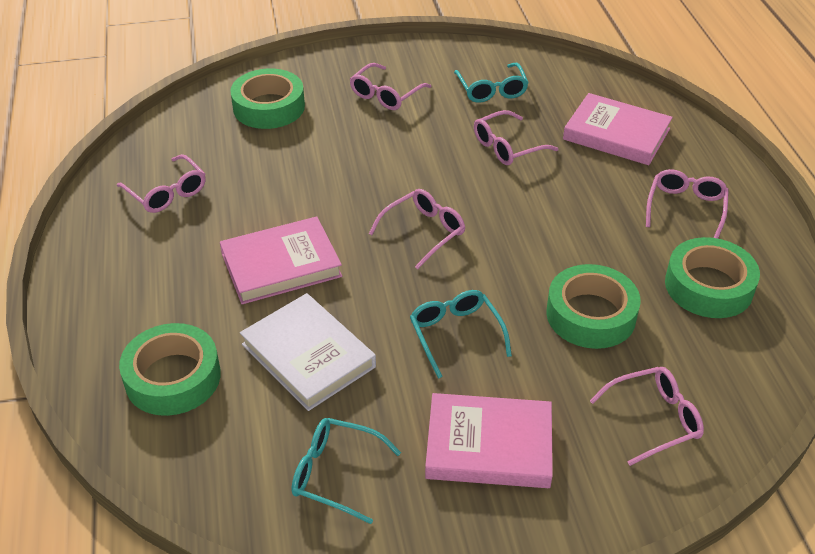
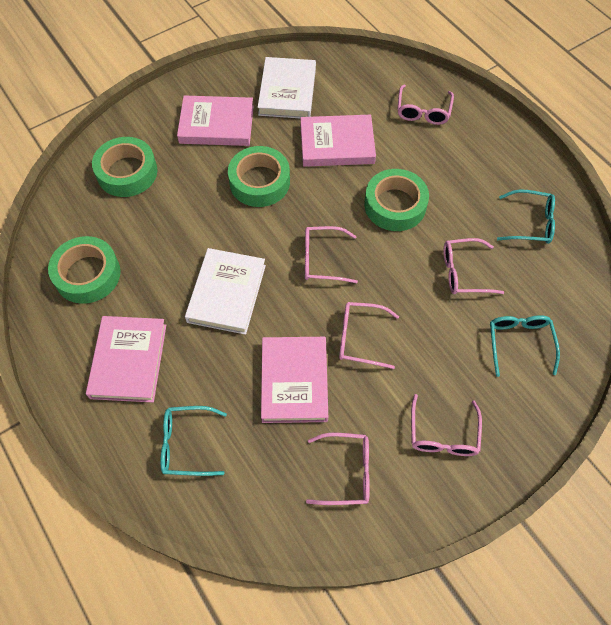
pink book: 3 -> 4
white book: 1 -> 2

